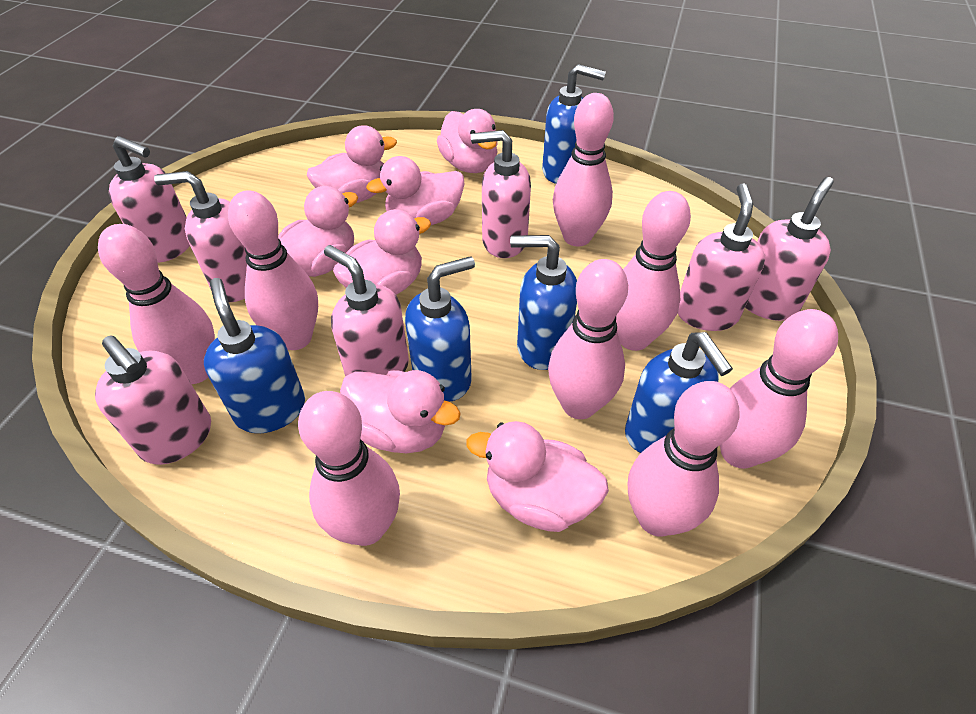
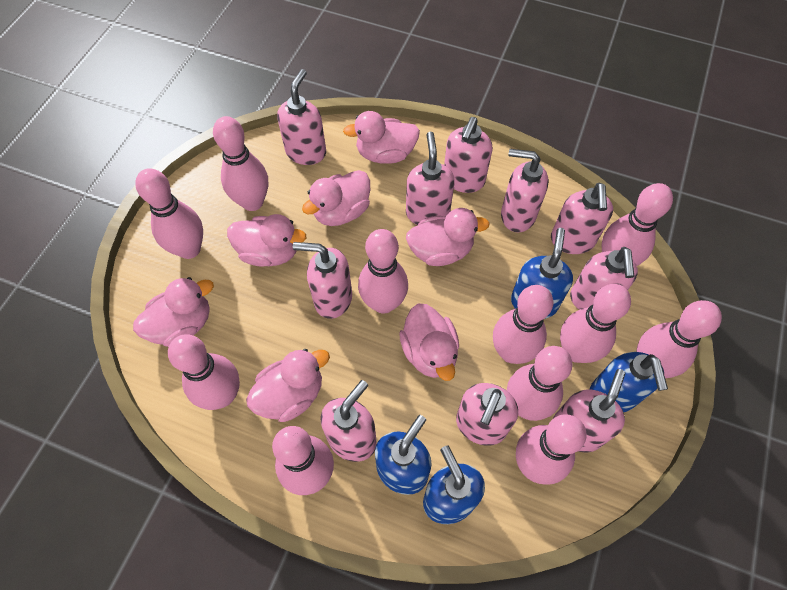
blue soap dispenser: 5 -> 4
pink bowling pin: 8 -> 11
pink soap dispenser: 7 -> 10

